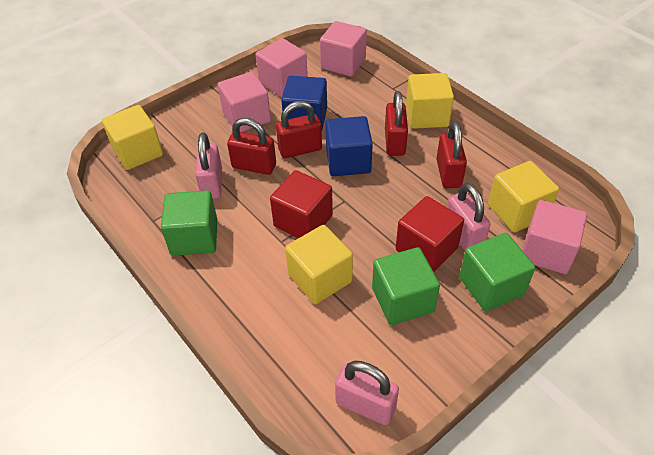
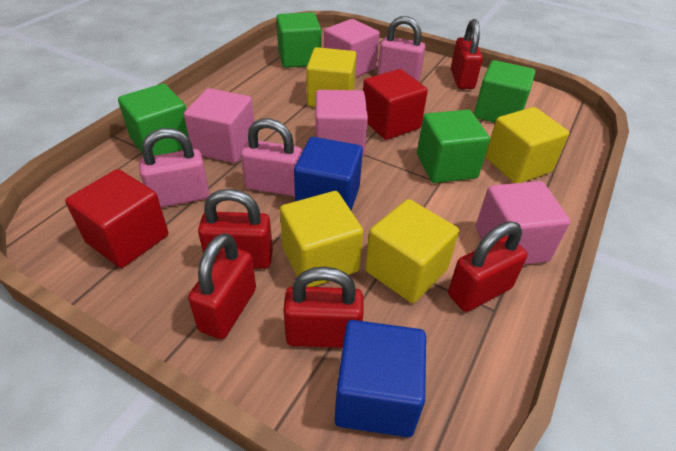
green cube: 3 -> 4
red padlock: 4 -> 5

